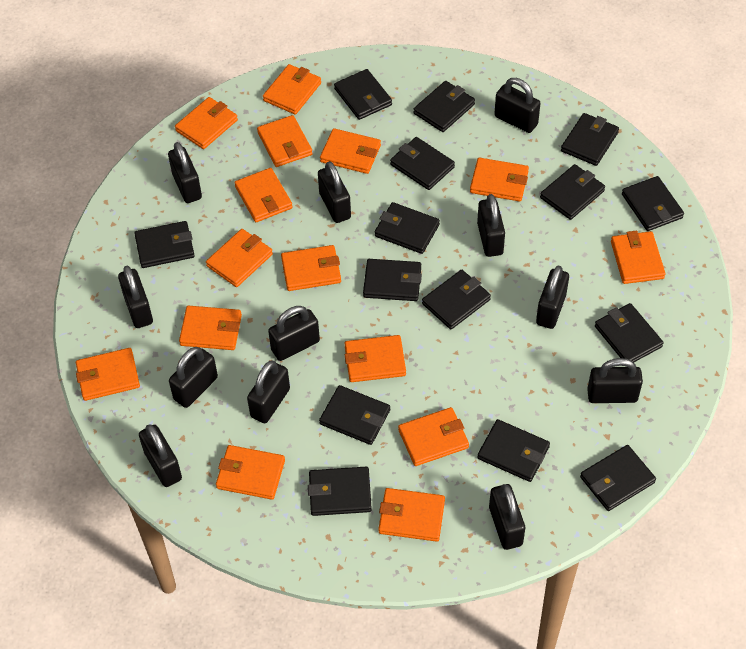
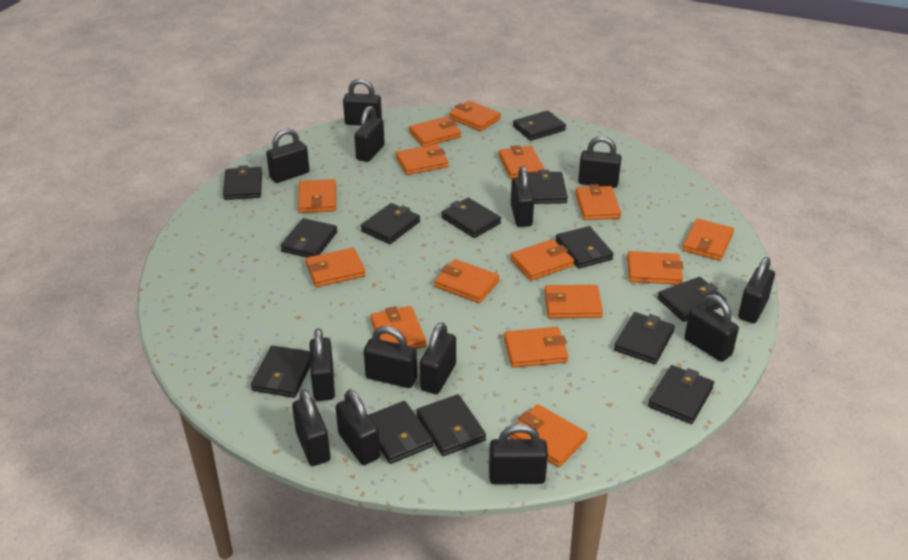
black padlock: 12 -> 13
black wallet: 15 -> 13

